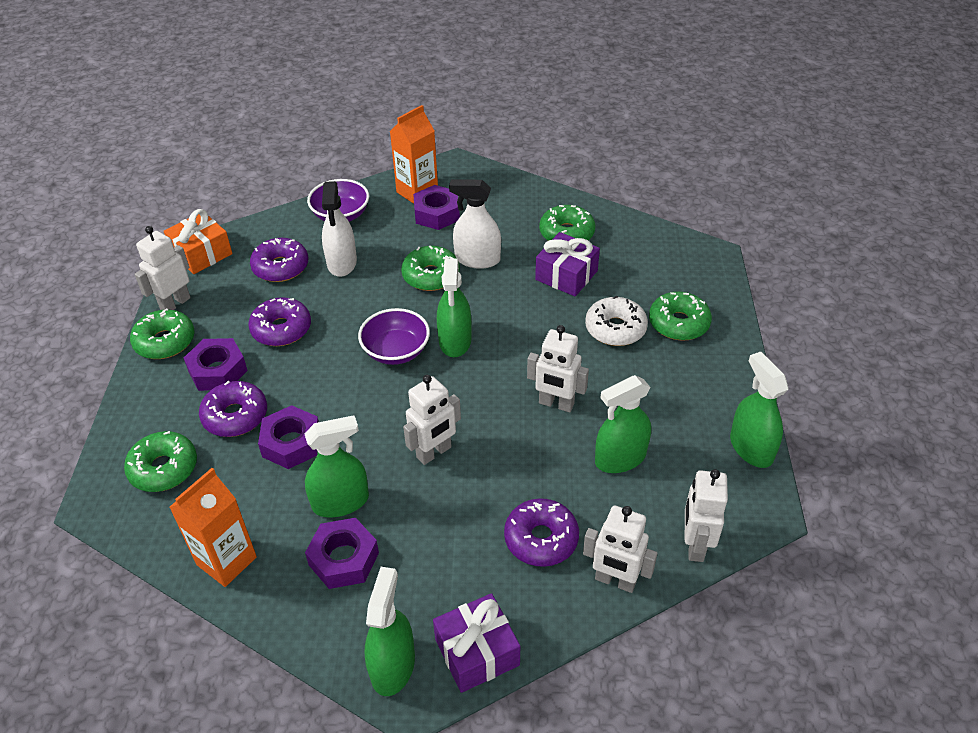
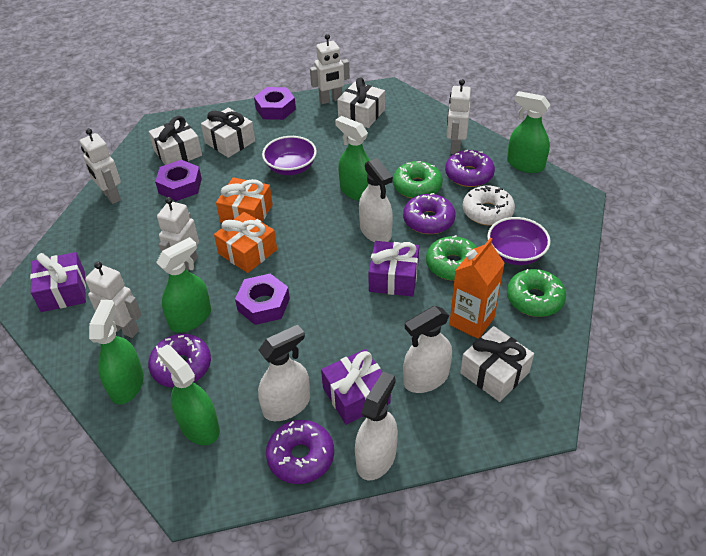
green donut: 5 -> 3
orange carton: 2 -> 1
orange gift: 1 -> 2
purple gift: 2 -> 3
purple nut: 4 -> 3
white gift: 0 -> 4
white spray bottle: 2 -> 4

